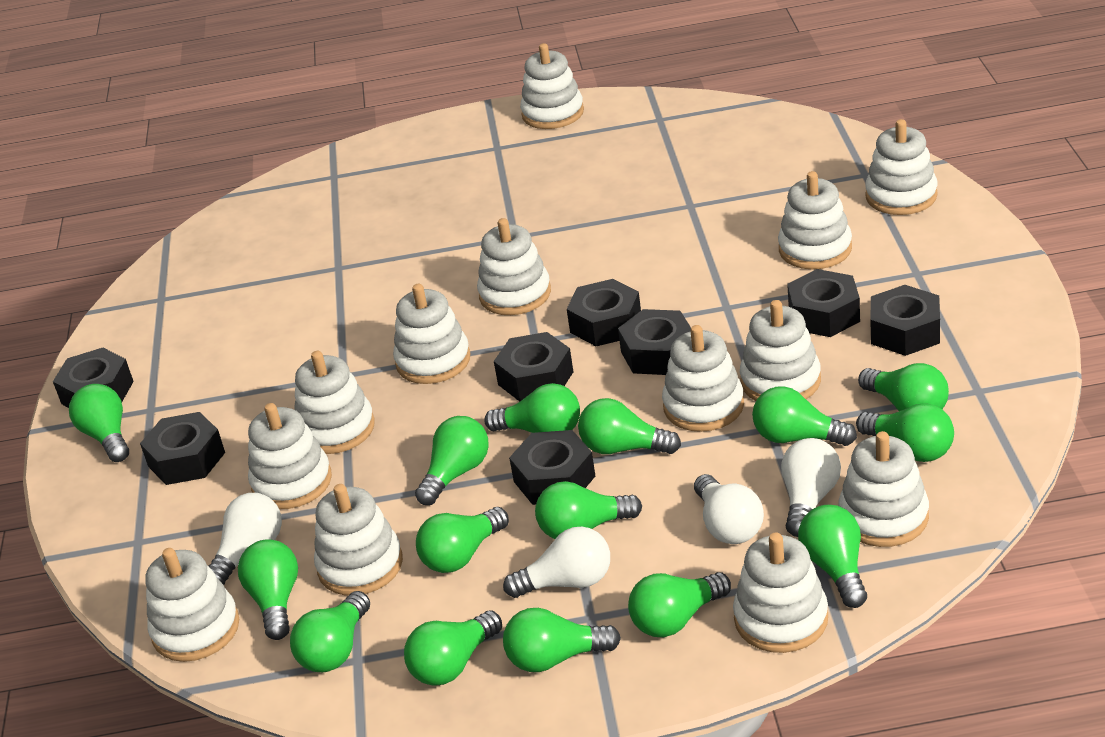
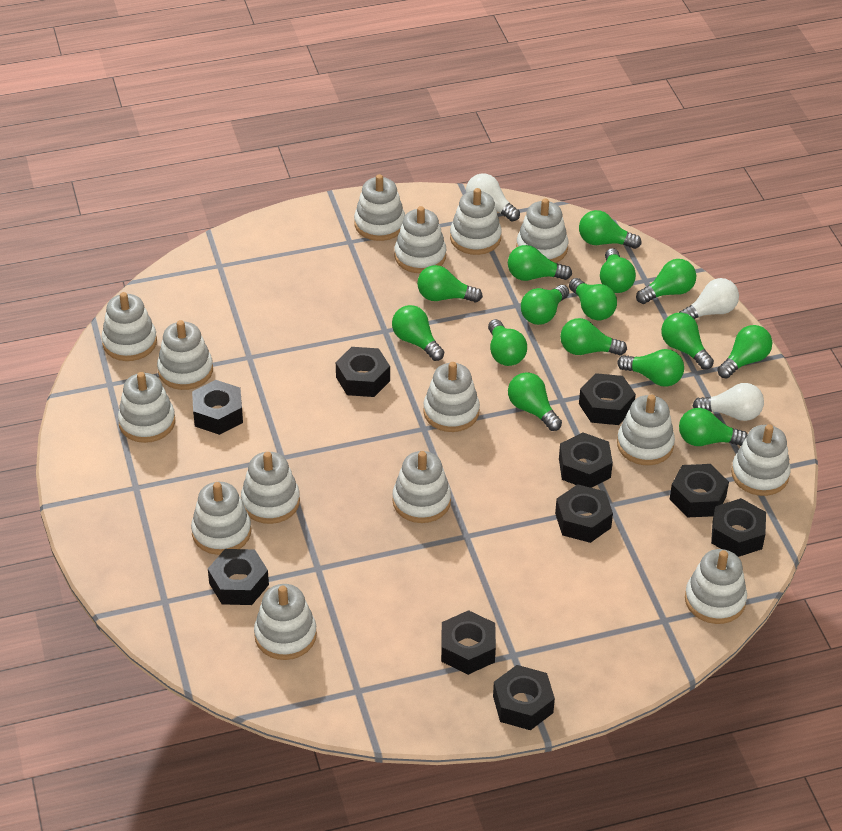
black nut: 8 -> 10
white light bulb: 4 -> 3
white stacking toy: 13 -> 15

